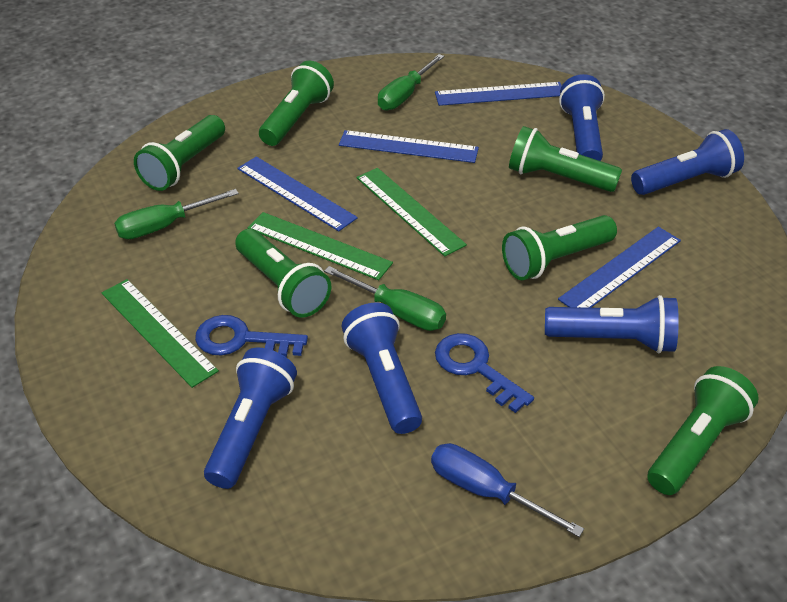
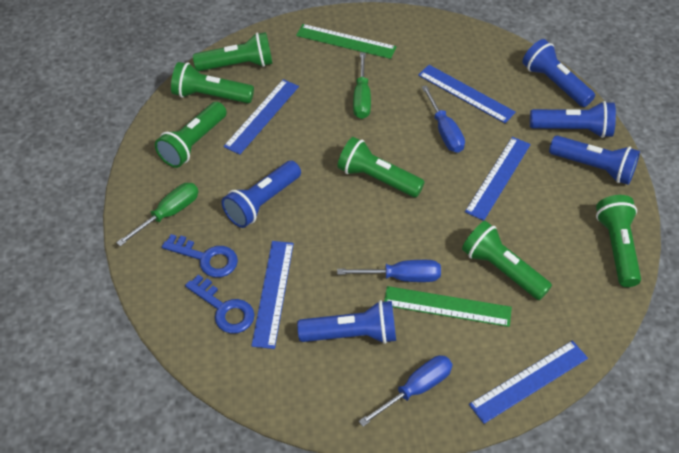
blue ruler: 4 -> 5
blue screwdriver: 1 -> 3
green ruler: 3 -> 2
green screwdriver: 3 -> 2

